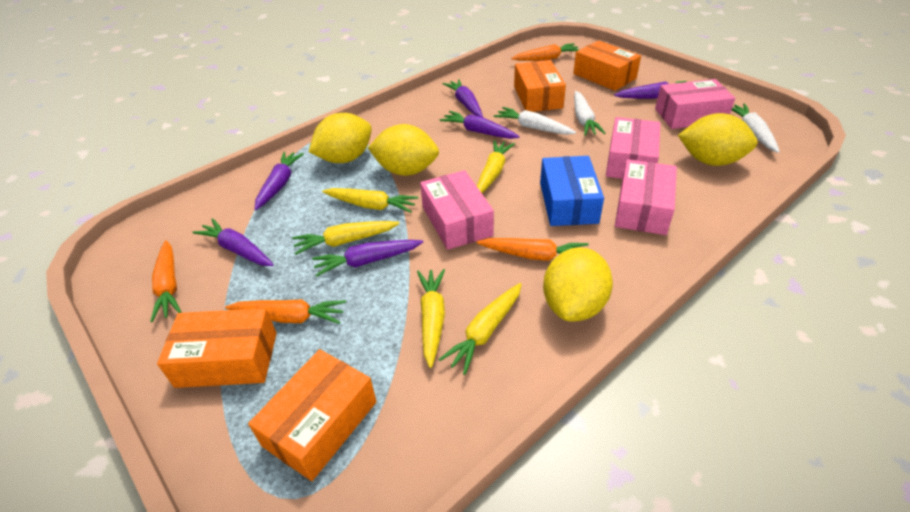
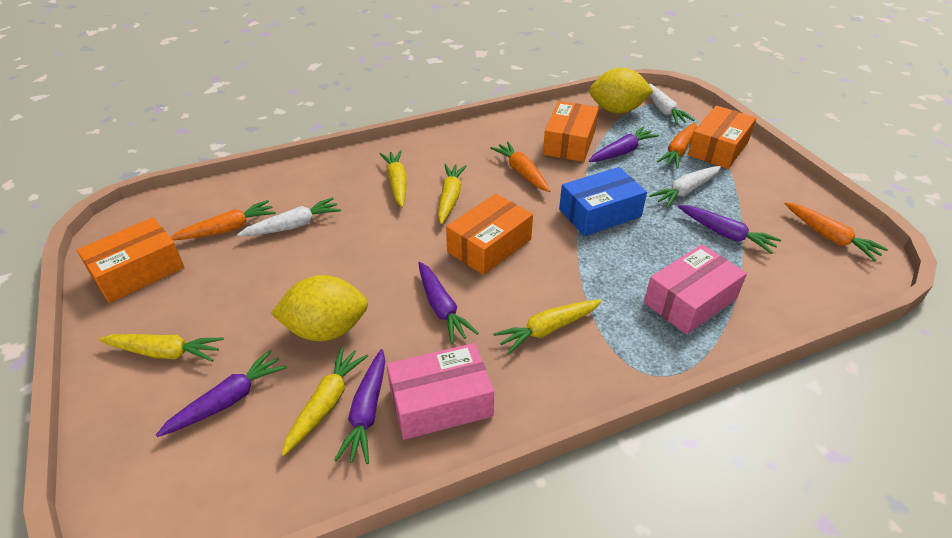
pink box: 4 -> 2
purple carrot: 6 -> 5
yellow lemon: 4 -> 2

